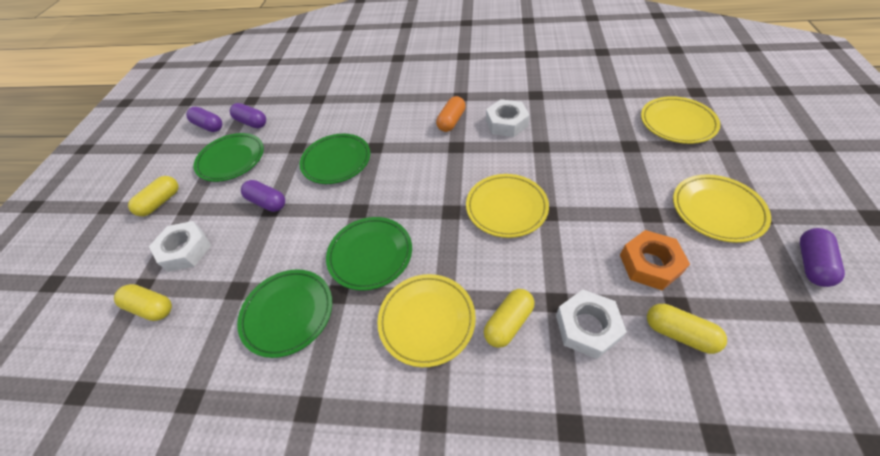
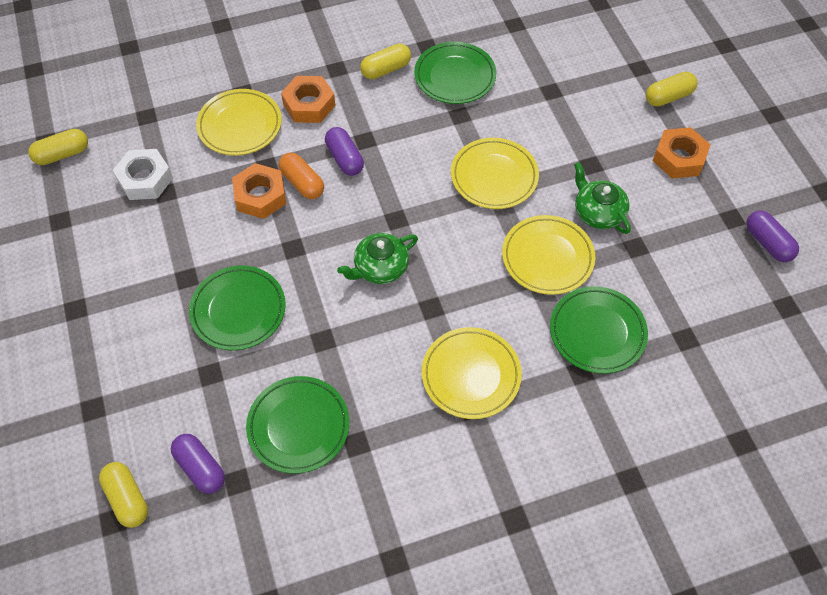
green teapot: 0 -> 2
orange nut: 1 -> 3
purple capsule: 4 -> 3
white nut: 3 -> 1

